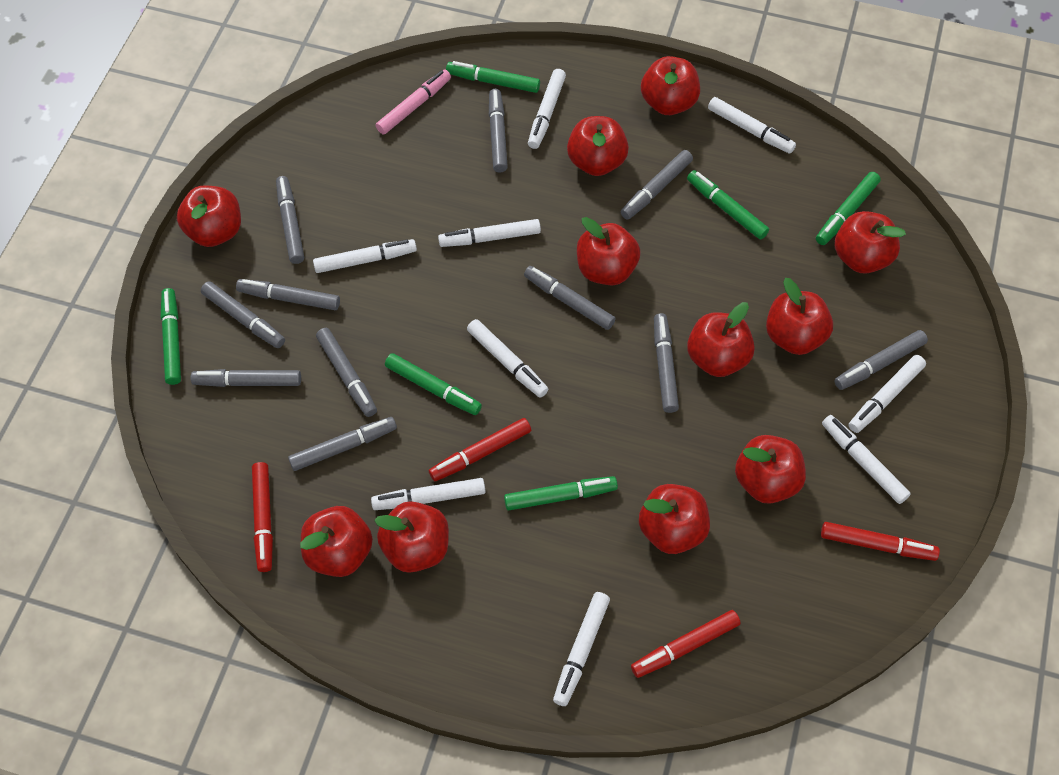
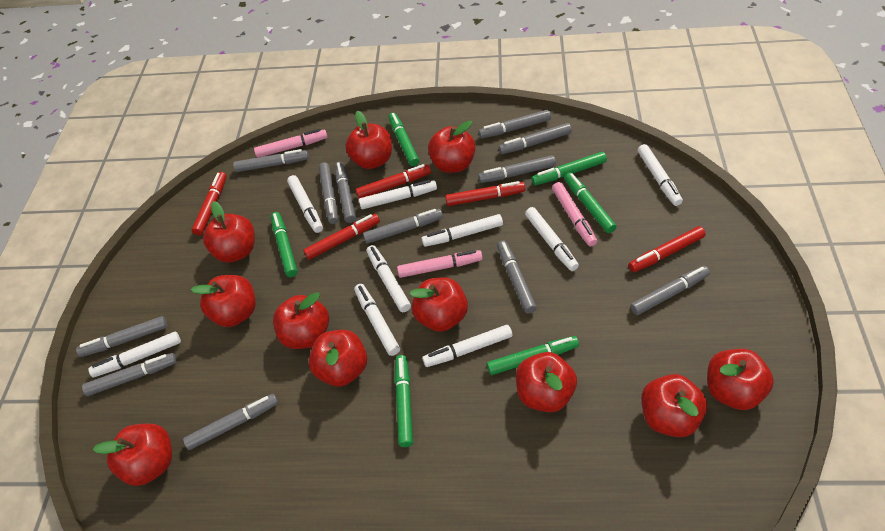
grey marker: 11 -> 12
pink marker: 1 -> 3
red marker: 4 -> 5

